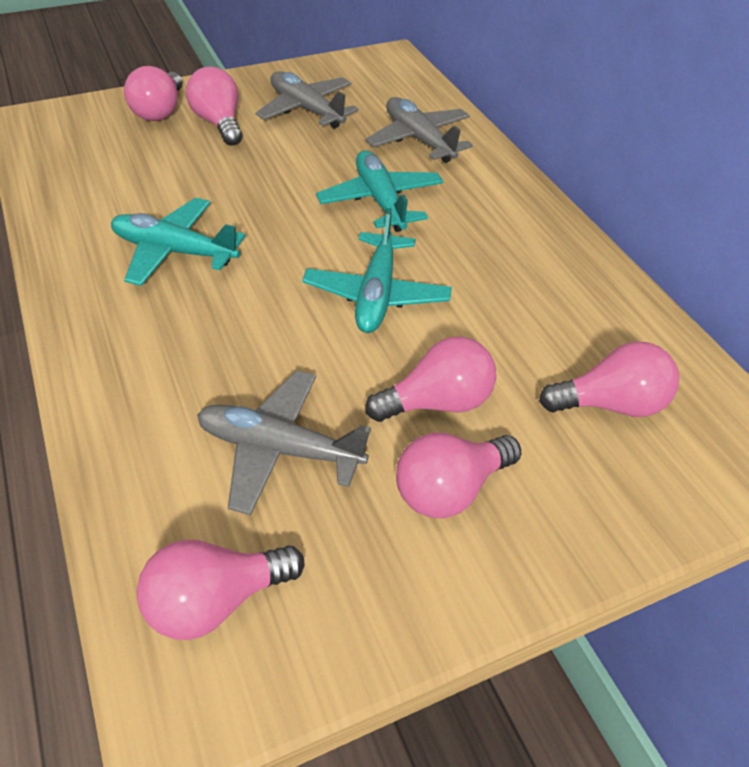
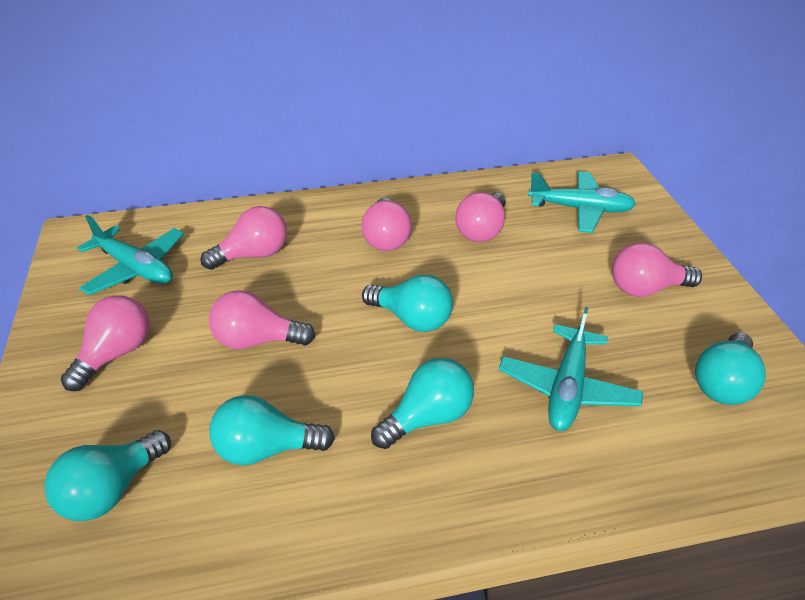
grey plane: 3 -> 0
turquoise light bulb: 0 -> 5

